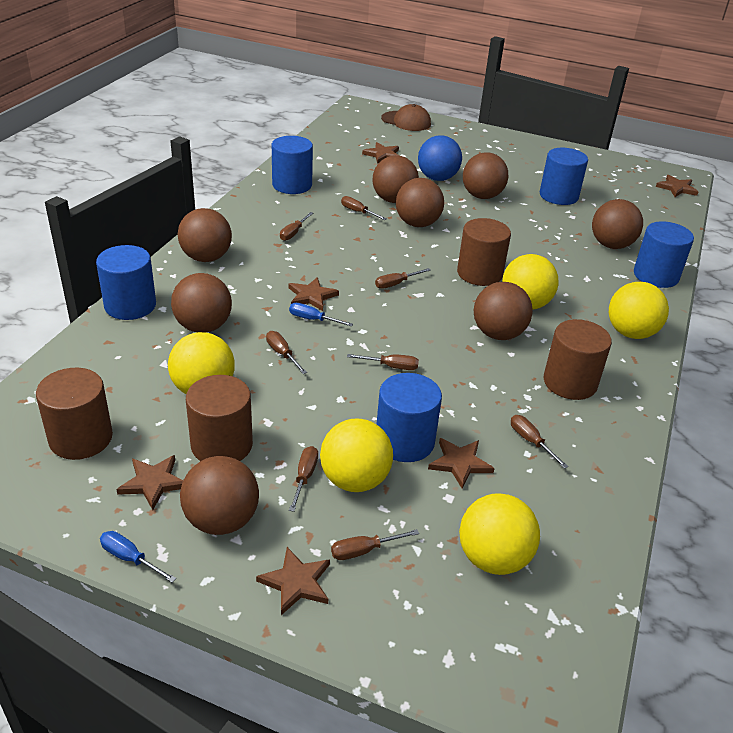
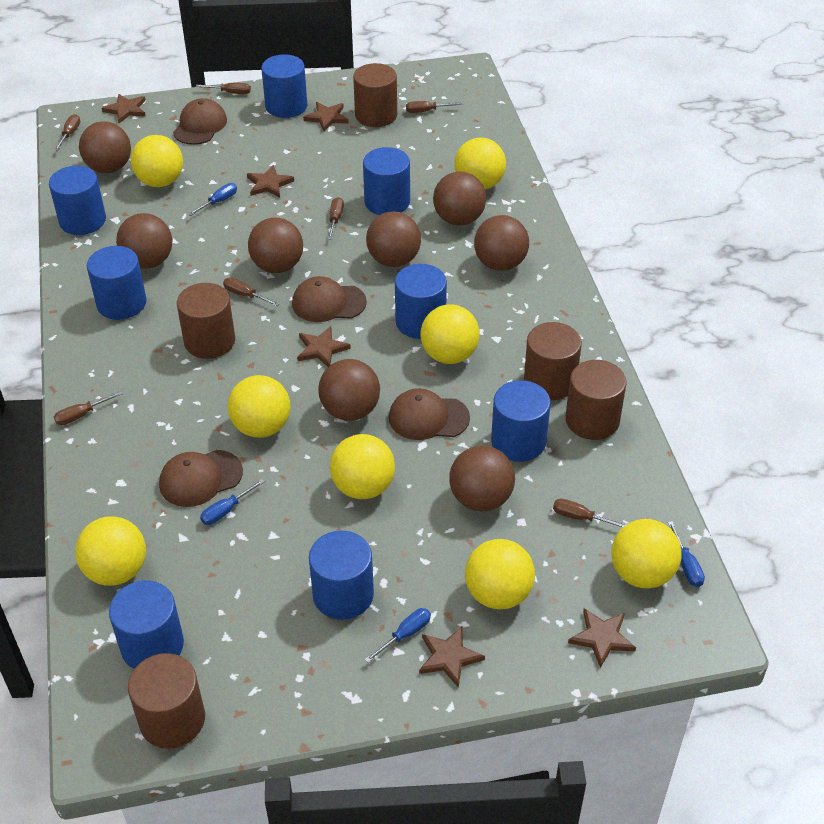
blue ball: 1 -> 0
blue cylinder: 5 -> 8
blue screwdriver: 2 -> 4
brown cap: 1 -> 4
brown cylinder: 4 -> 5
brown screwdriver: 8 -> 7
yellow ball: 5 -> 8

